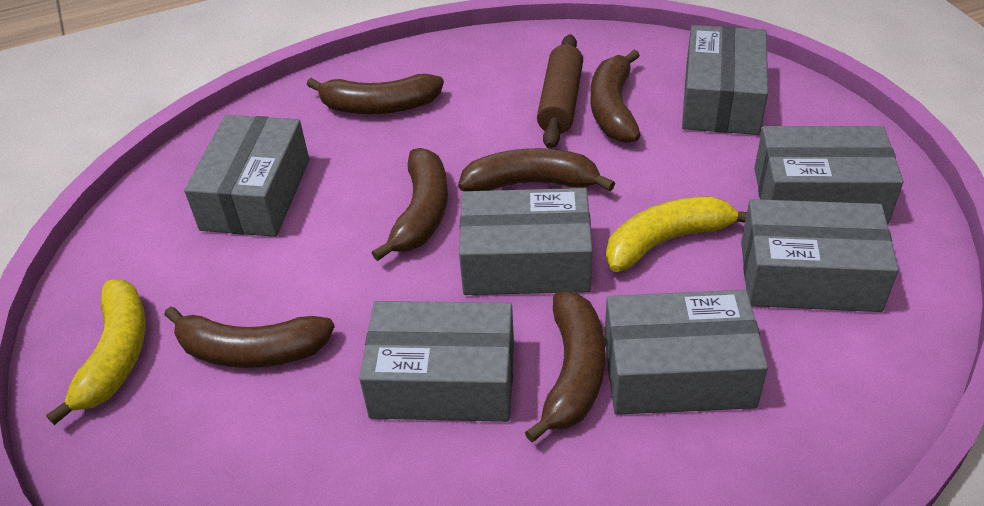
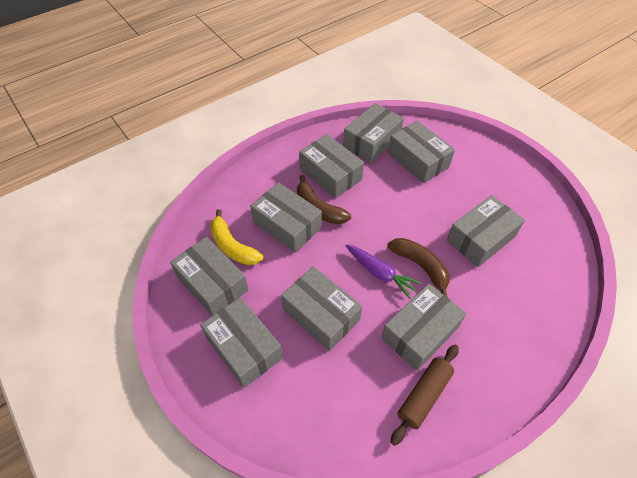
brown banana: 6 -> 2
grey box: 7 -> 9
purple carrot: 0 -> 1
yellow banana: 2 -> 1

